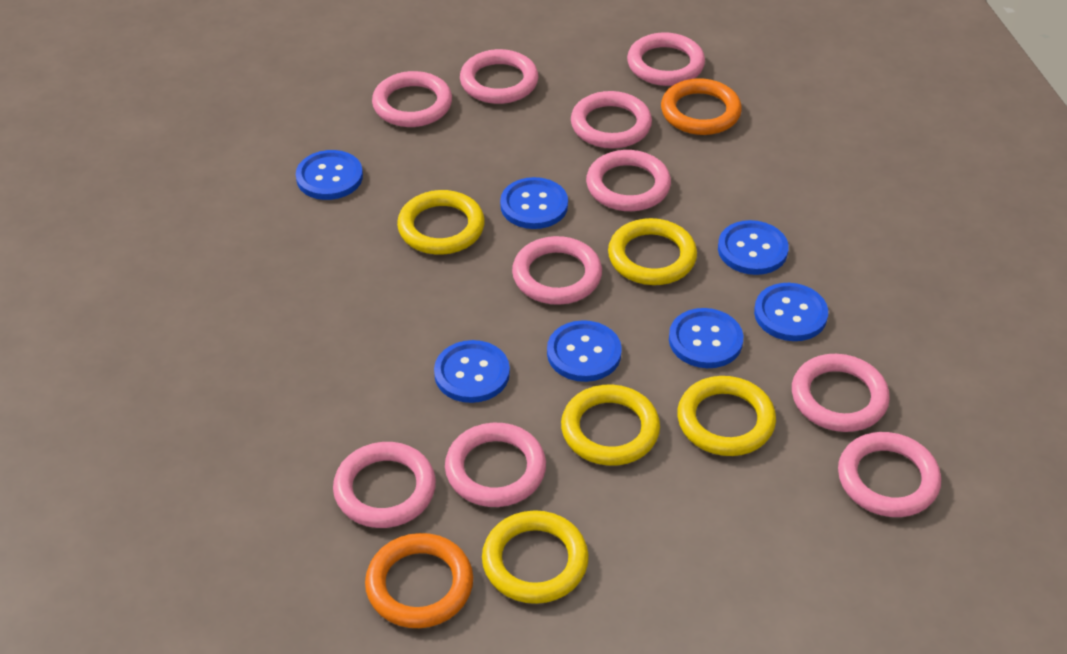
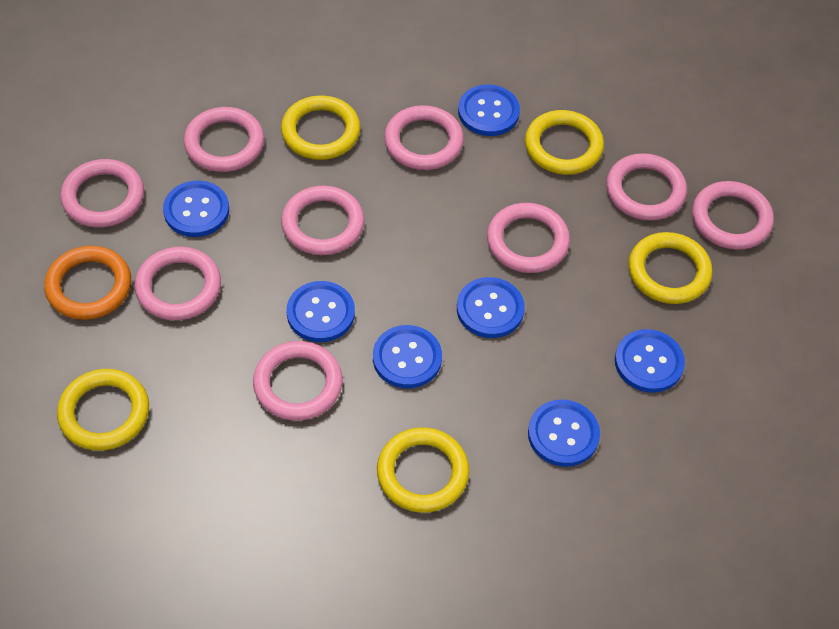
orange ring: 2 -> 1
pink ring: 10 -> 9

